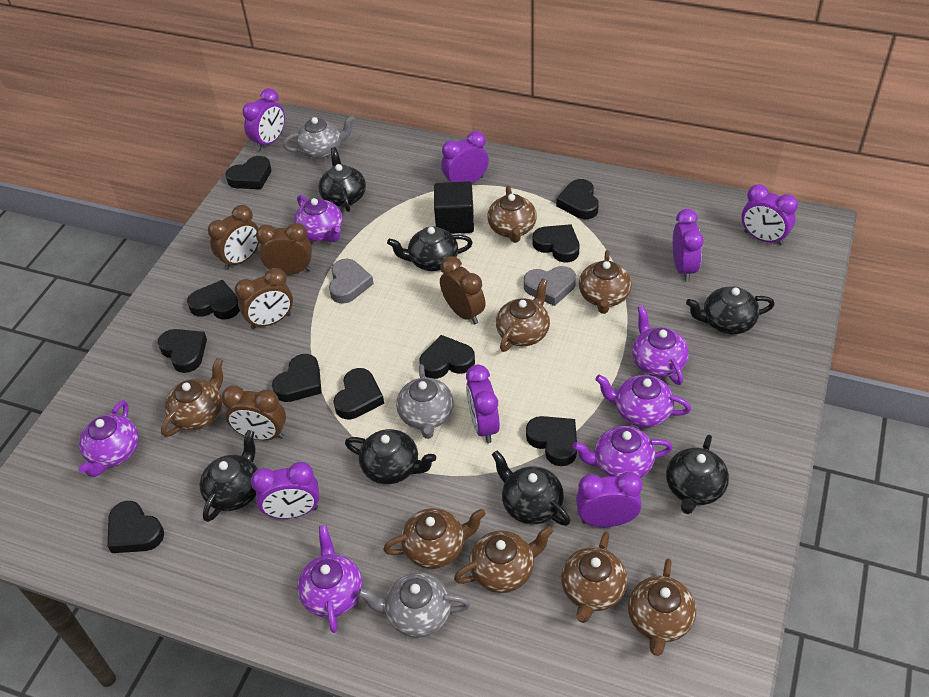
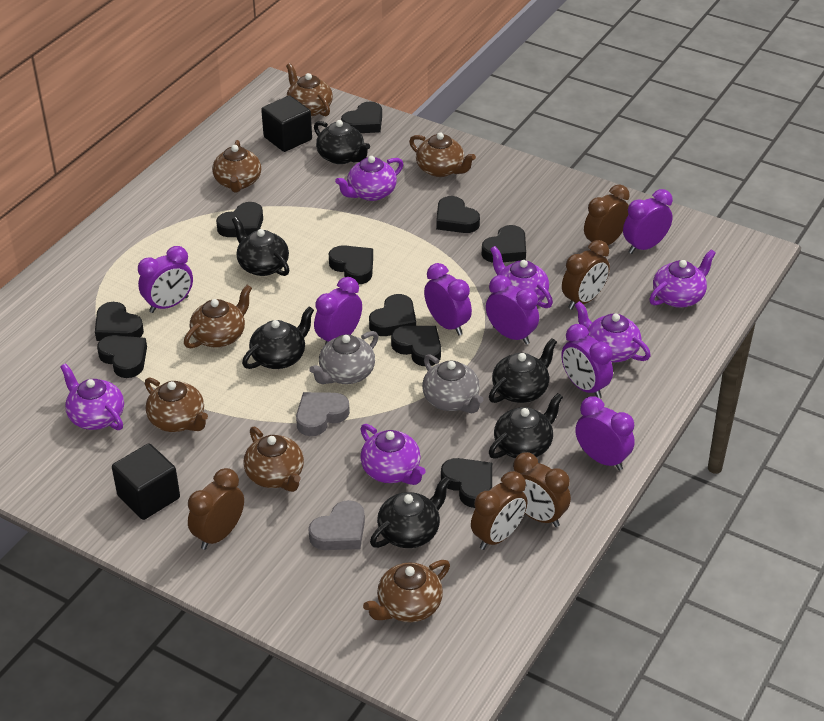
black cube: 1 -> 2
black teapot: 7 -> 6
brown teapot: 8 -> 7
grey teapot: 3 -> 2

